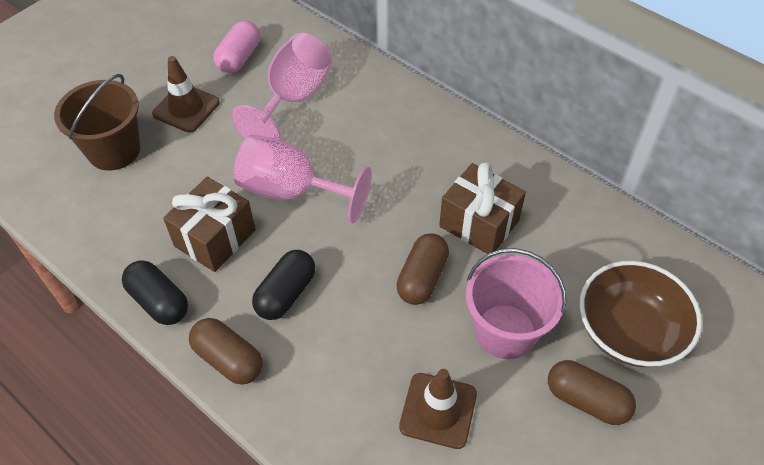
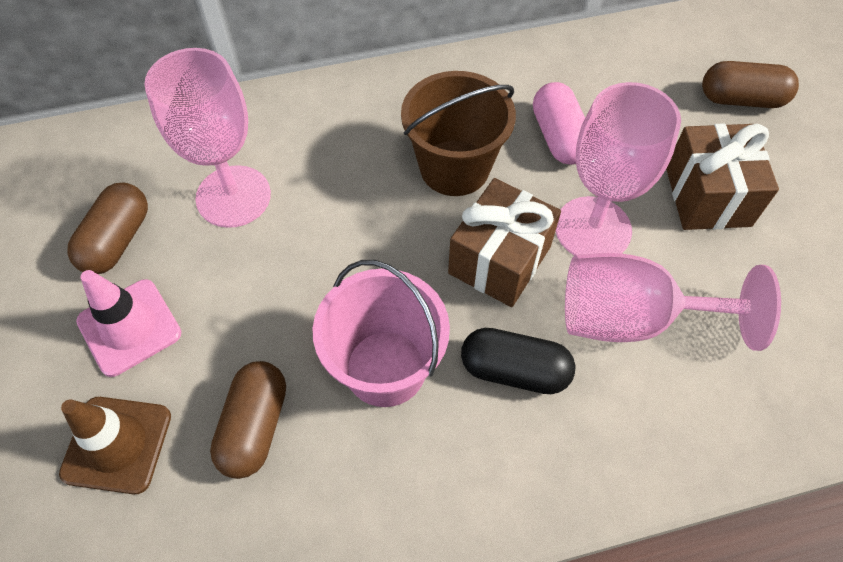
black capsule: 2 -> 1
brown bowl: 1 -> 0
brown traffic cone: 2 -> 1
pink goblet: 2 -> 3
pink traffic cone: 0 -> 1

